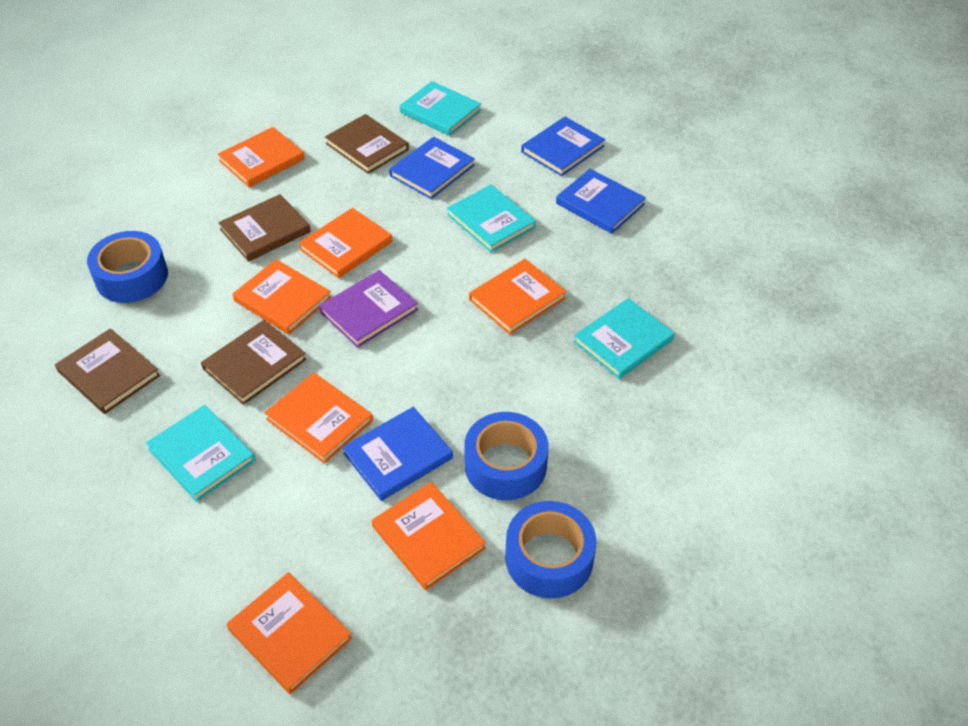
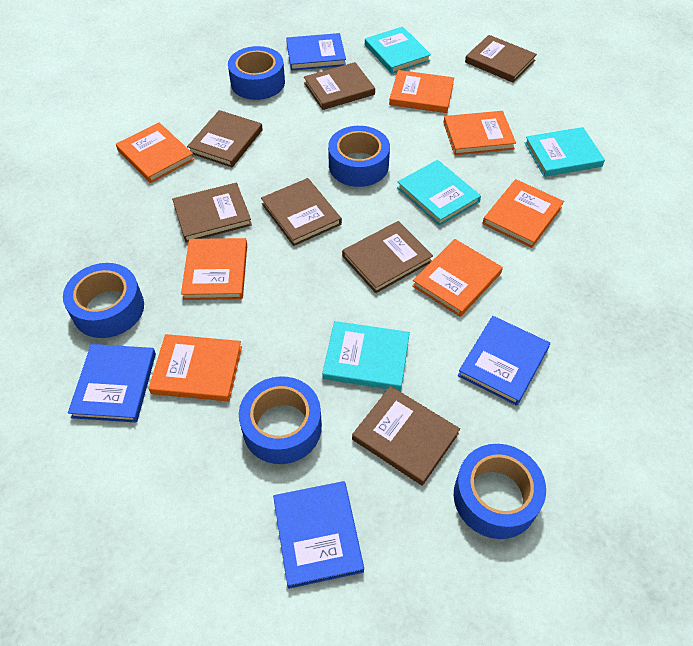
blue tape: 3 -> 5
brown book: 4 -> 7
purple book: 1 -> 0

